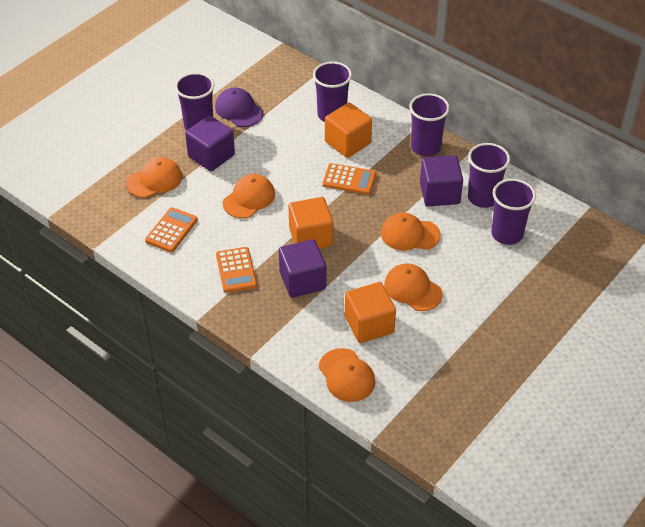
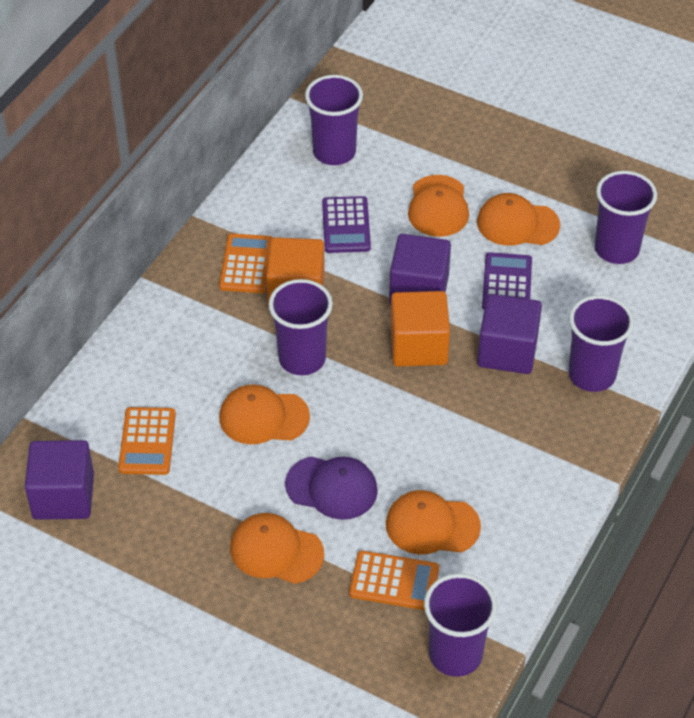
orange cube: 3 -> 2
purple calculator: 0 -> 2

